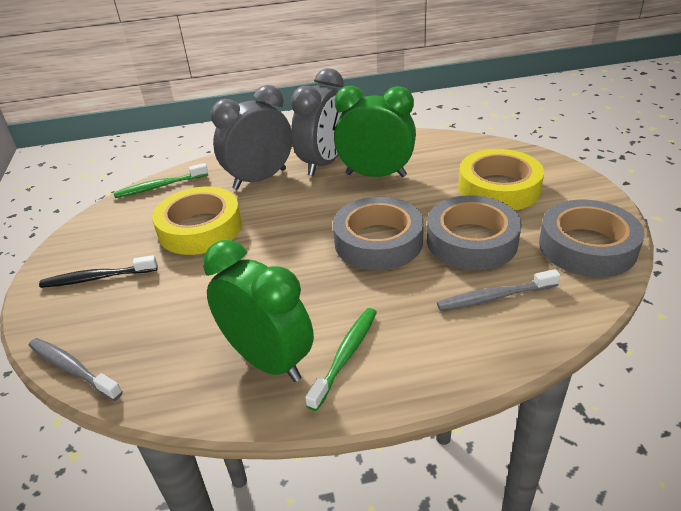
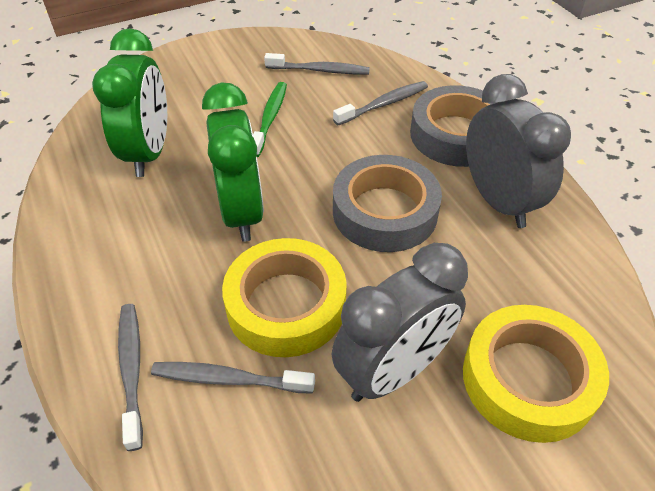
black toothbrush: 1 -> 0
green toothbrush: 2 -> 1
grey tape: 3 -> 2
grey toothbrush: 2 -> 4

